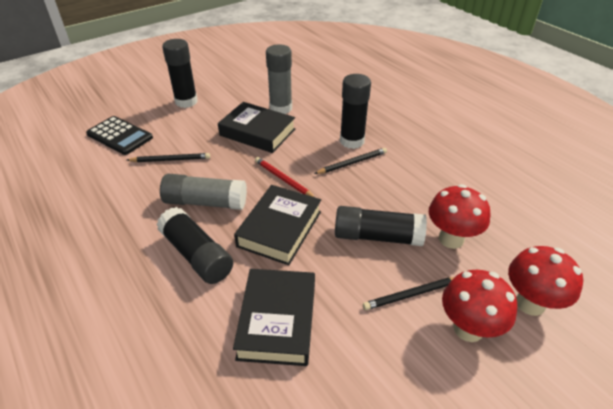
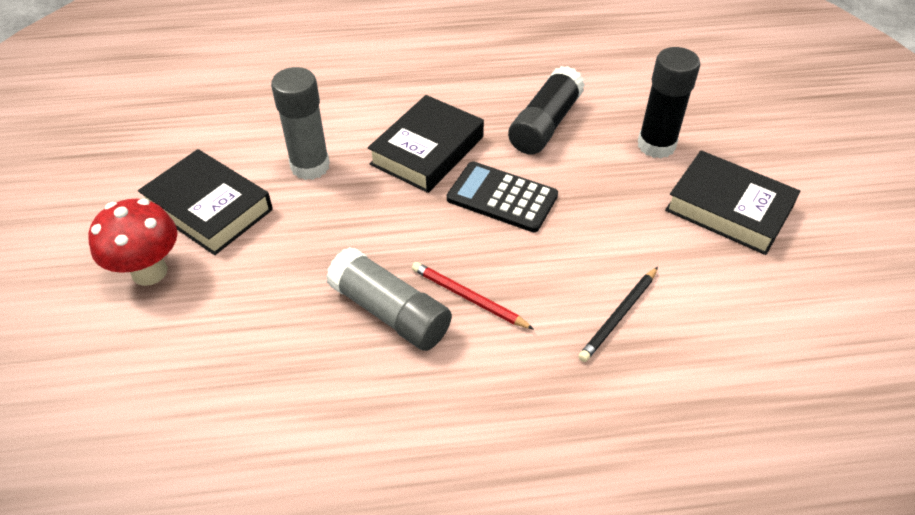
black glue stick: 4 -> 2
black pencil: 3 -> 1
red mushroom: 3 -> 1

